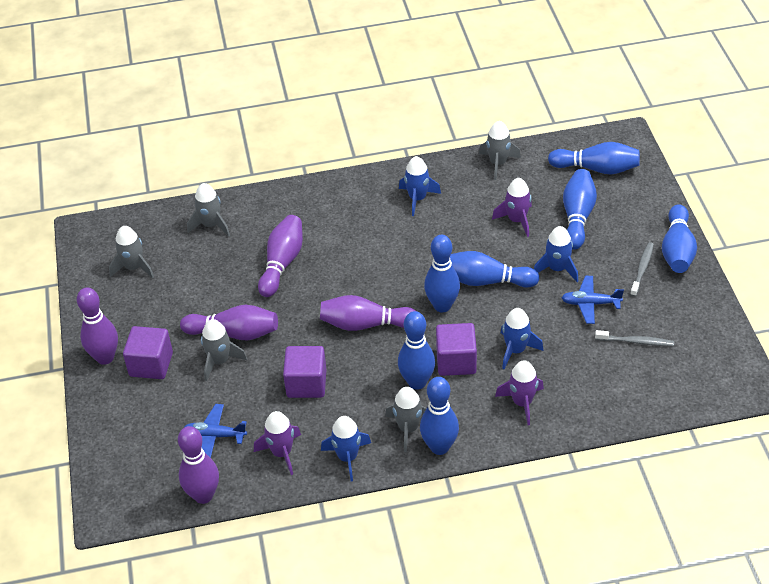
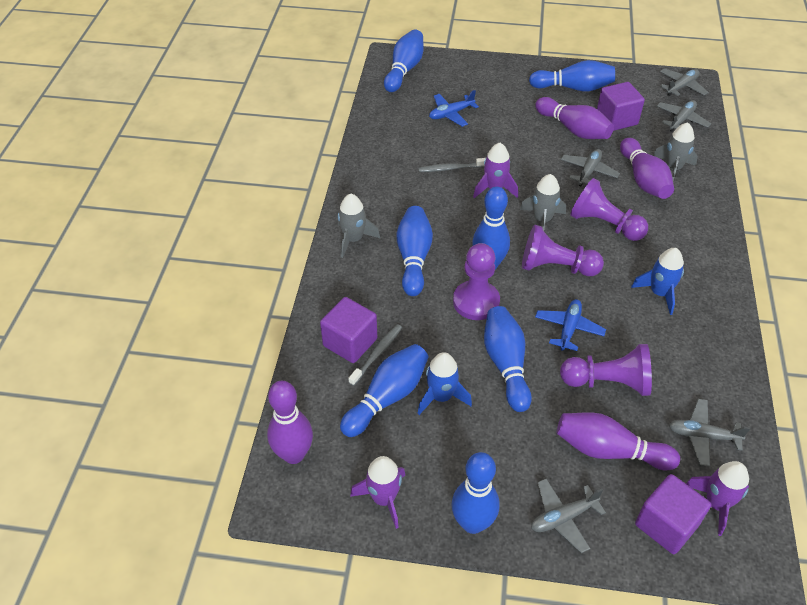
blue rocket: 4 -> 2
grey plane: 0 -> 5
grey rocket: 5 -> 3
purple bowling pin: 5 -> 4
purple pawn: 0 -> 4

